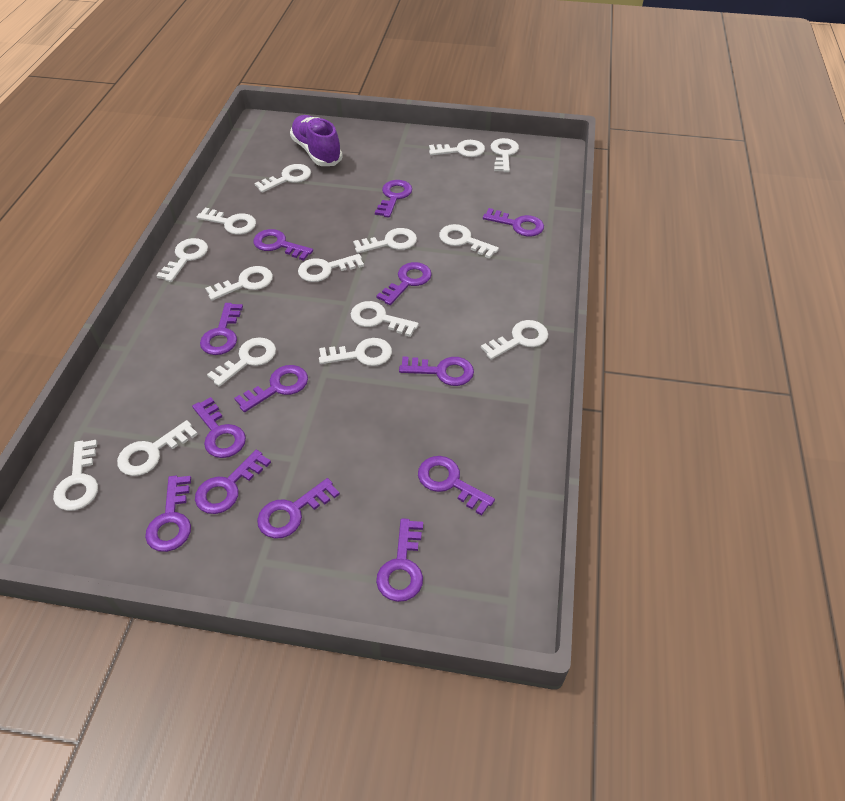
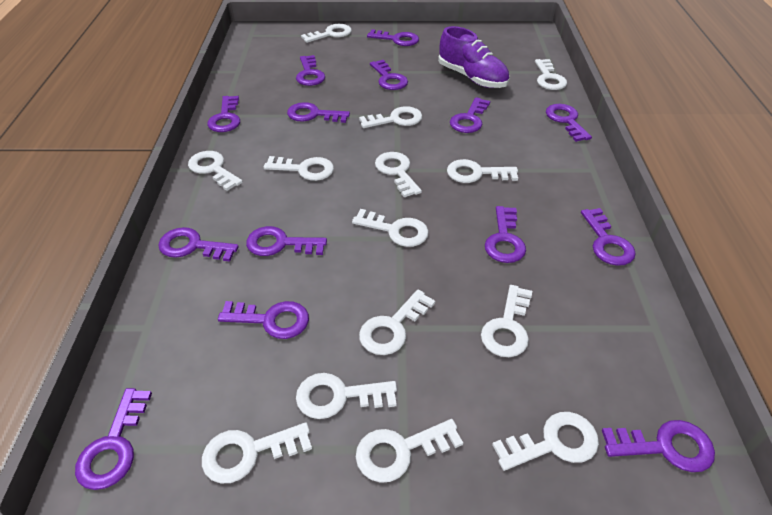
purple key: 13 -> 14
white key: 15 -> 14

